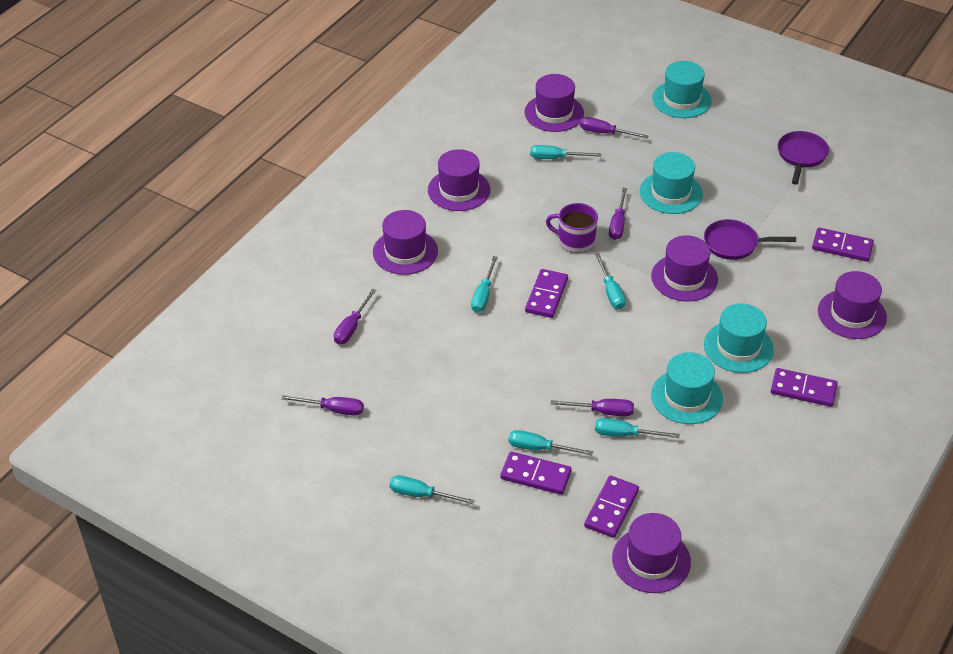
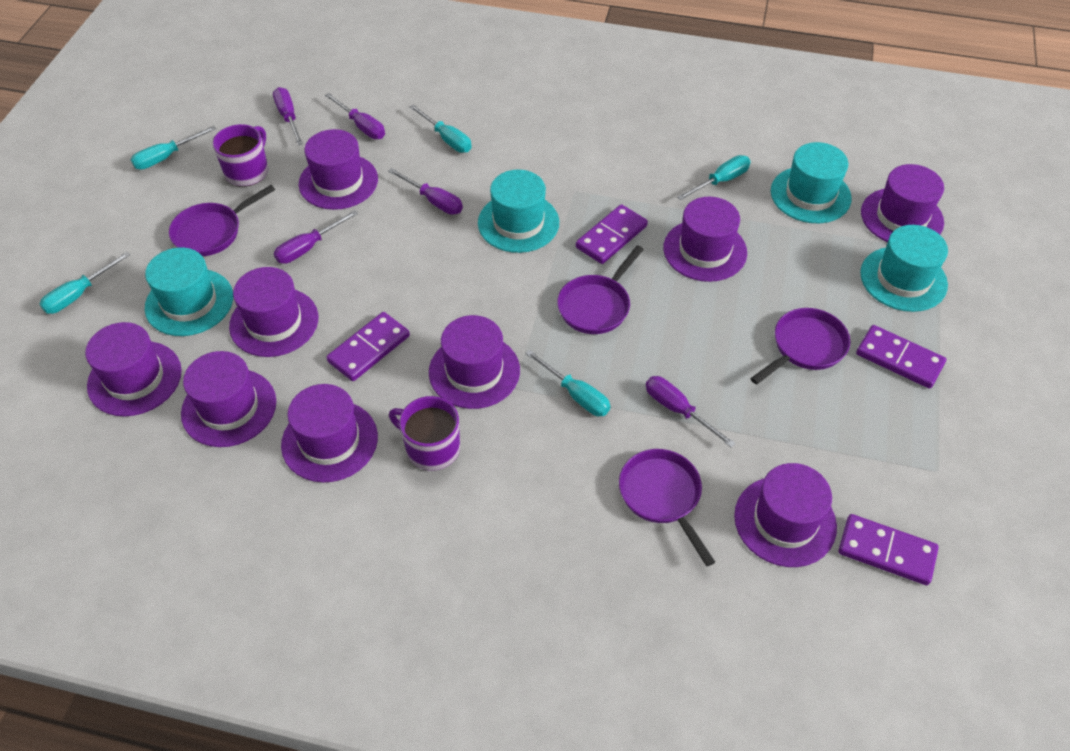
purple domino: 5 -> 4
purple hat: 6 -> 9
purple mug: 1 -> 2
purple pan: 2 -> 4
turquoise screwdriver: 6 -> 5

